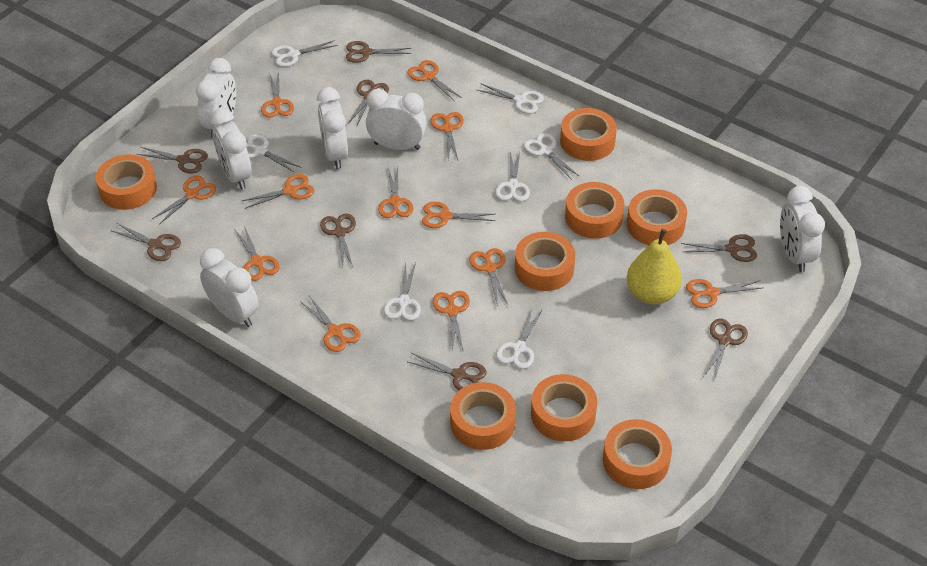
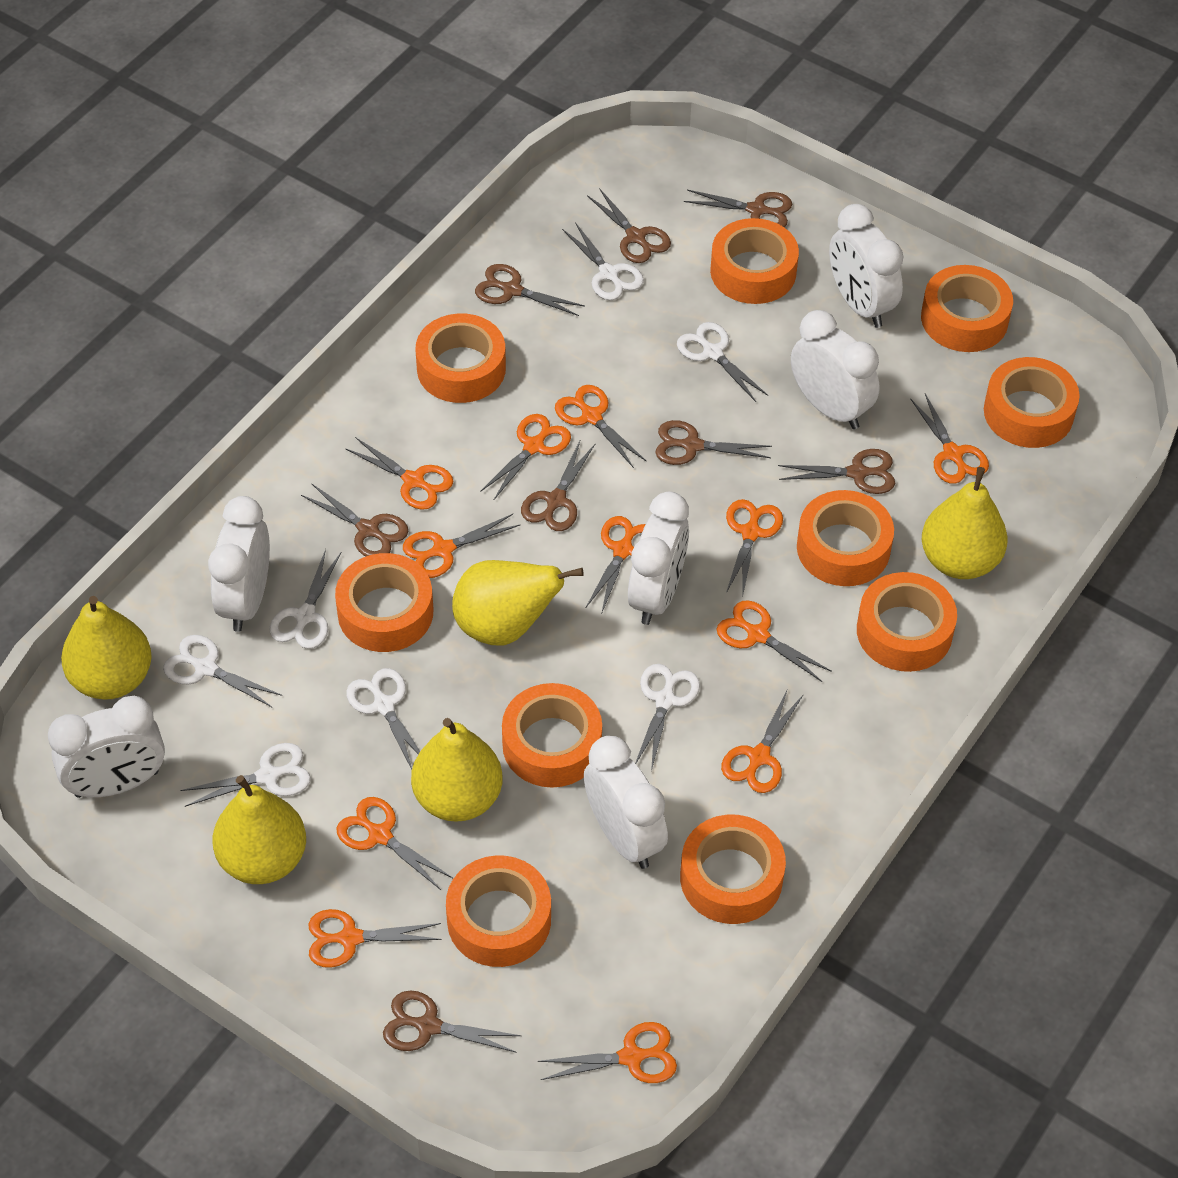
orange tape: 8 -> 10
yellow pear: 1 -> 5

